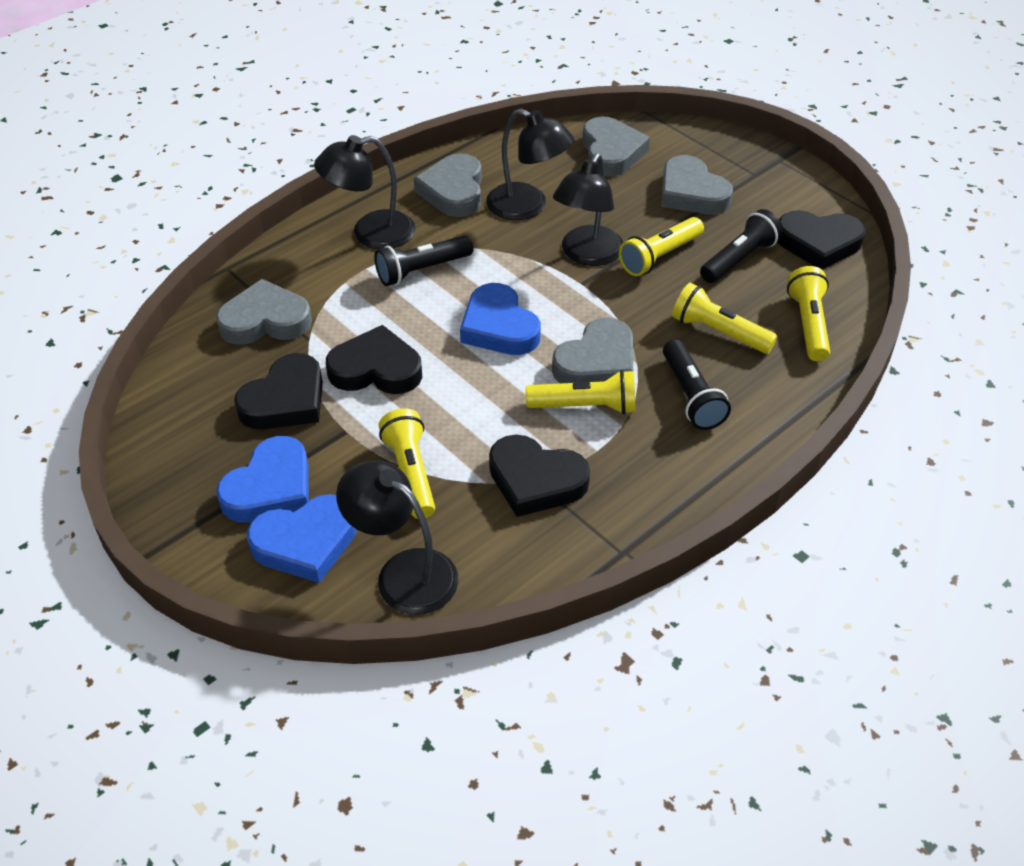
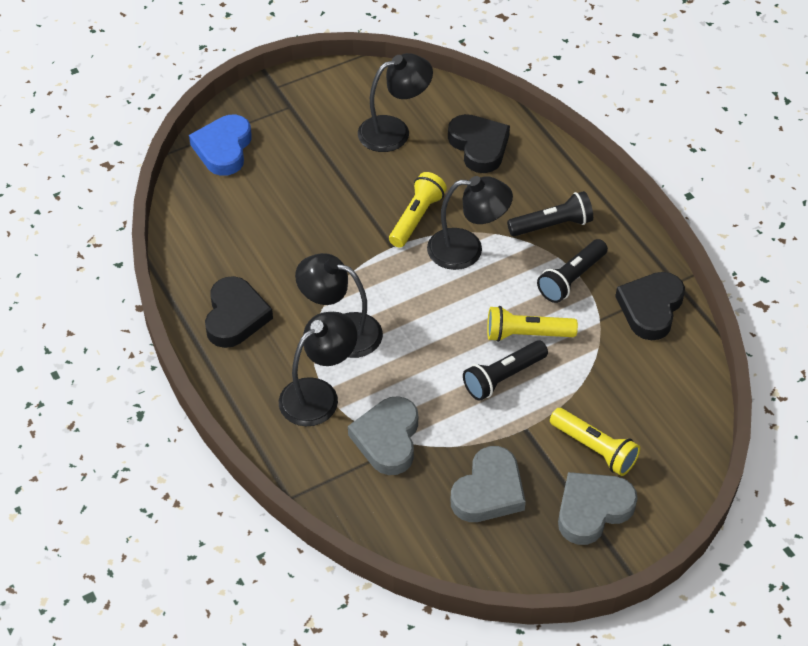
black heart: 4 -> 3
blue heart: 3 -> 1
grey heart: 5 -> 3
yellow flashlight: 5 -> 3

